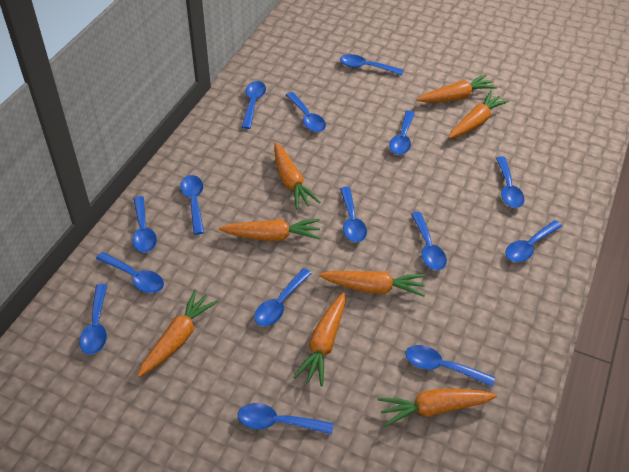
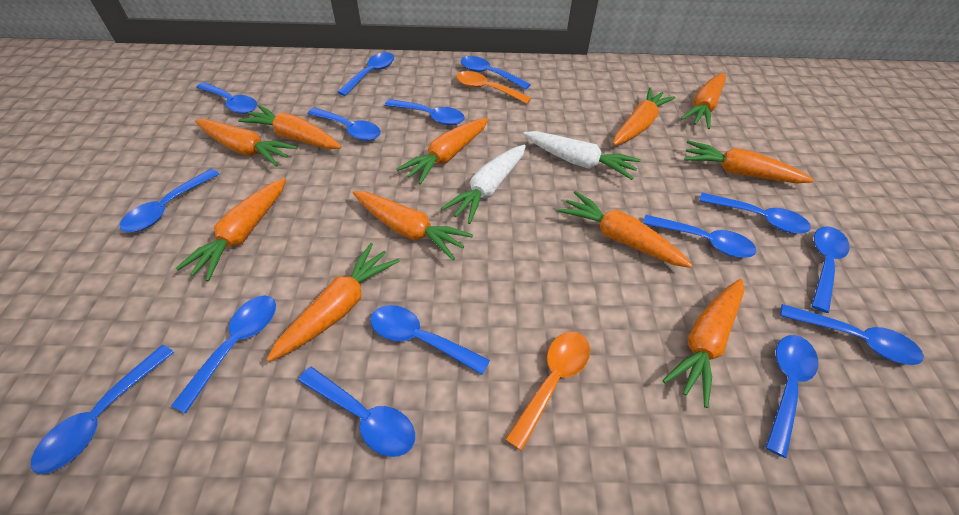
orange carrot: 8 -> 11
orange spoon: 0 -> 2
white carrot: 0 -> 2

